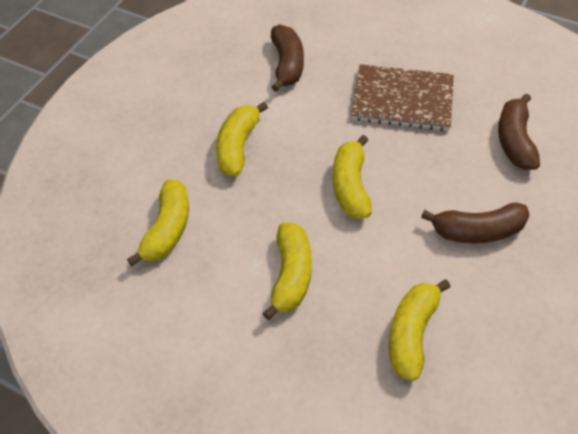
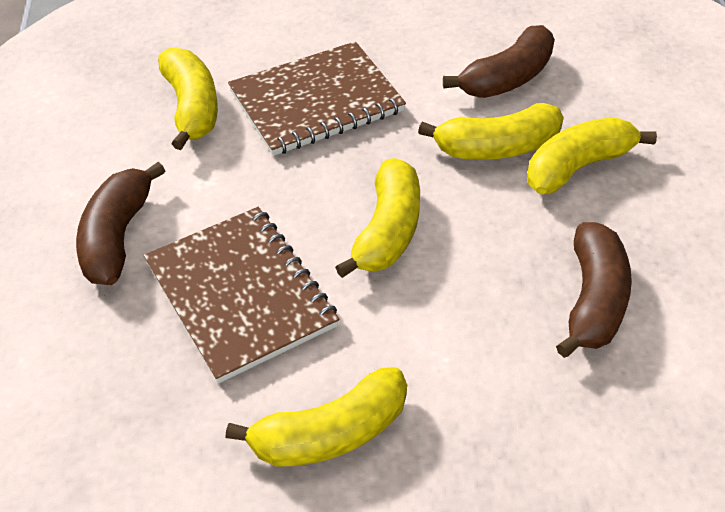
brown notebook: 1 -> 2

